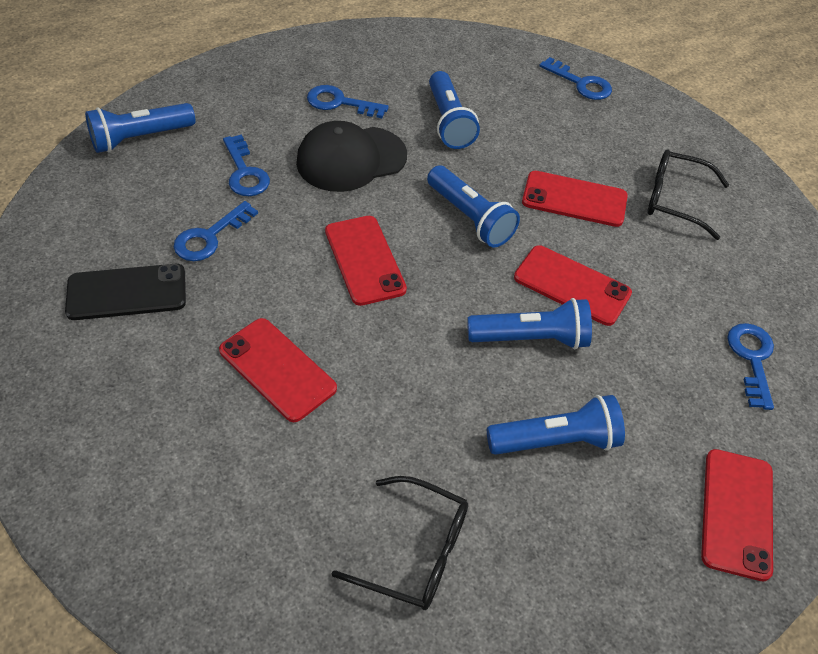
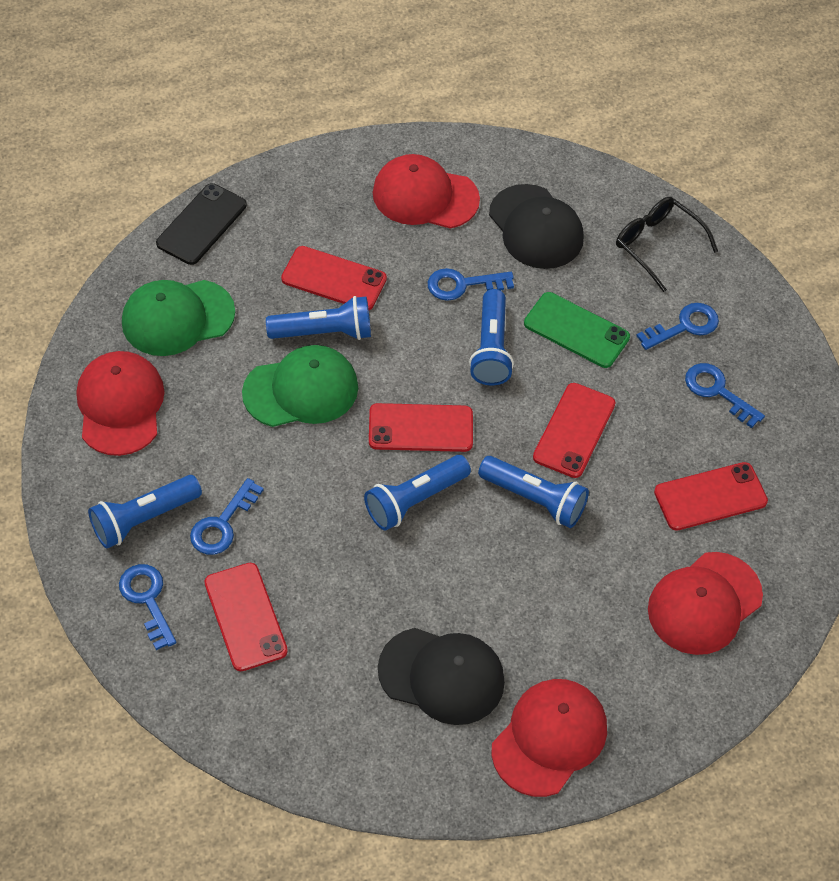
black cap: 1 -> 2
black glasses: 2 -> 1
green cap: 0 -> 2
green phone: 0 -> 1
red cap: 0 -> 4

